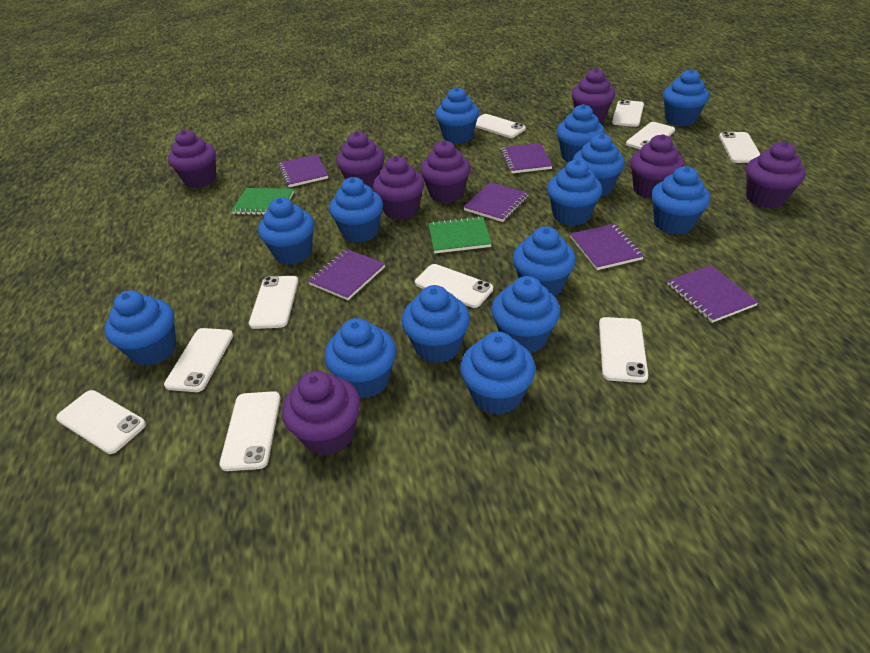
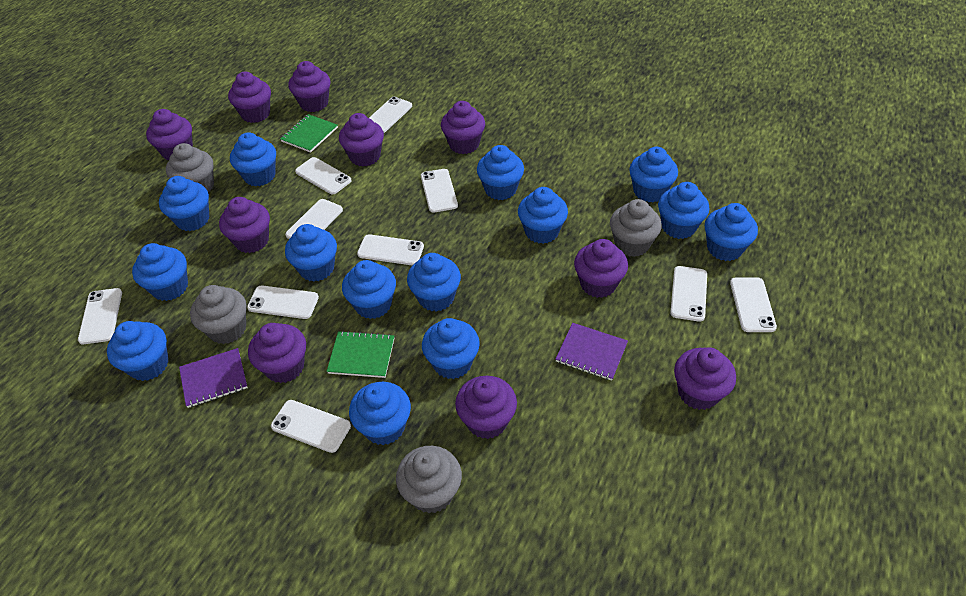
grey cupcake: 0 -> 4
purple cupcake: 8 -> 10
purple notebook: 6 -> 2

